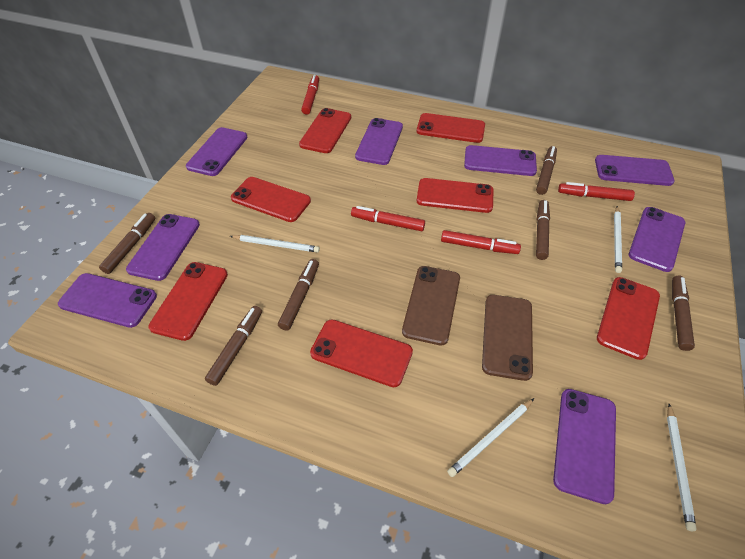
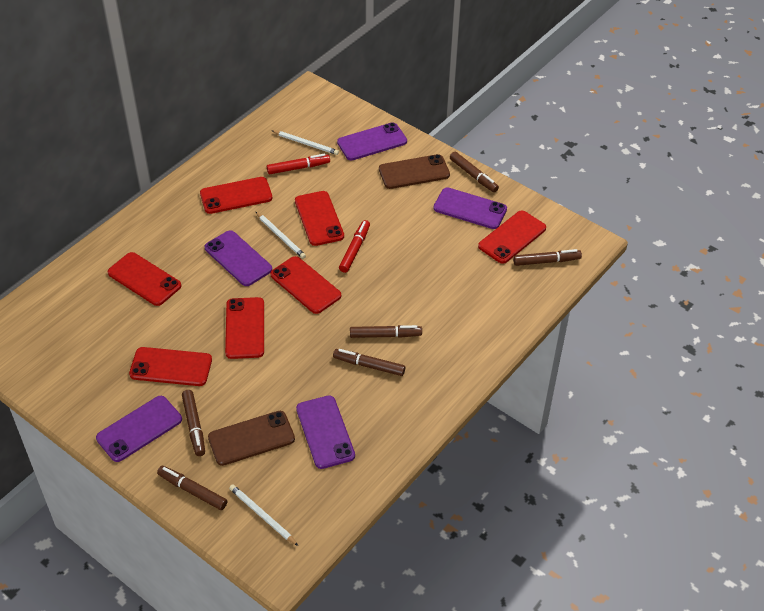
purple phone: 8 -> 5
red marker: 4 -> 2
white pencil: 4 -> 3

